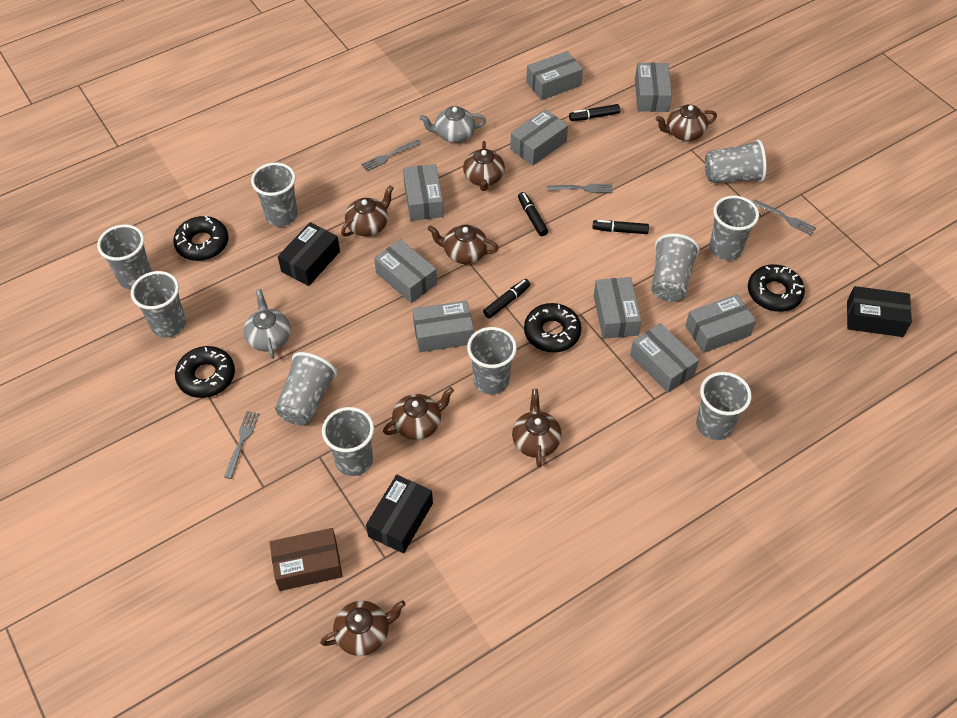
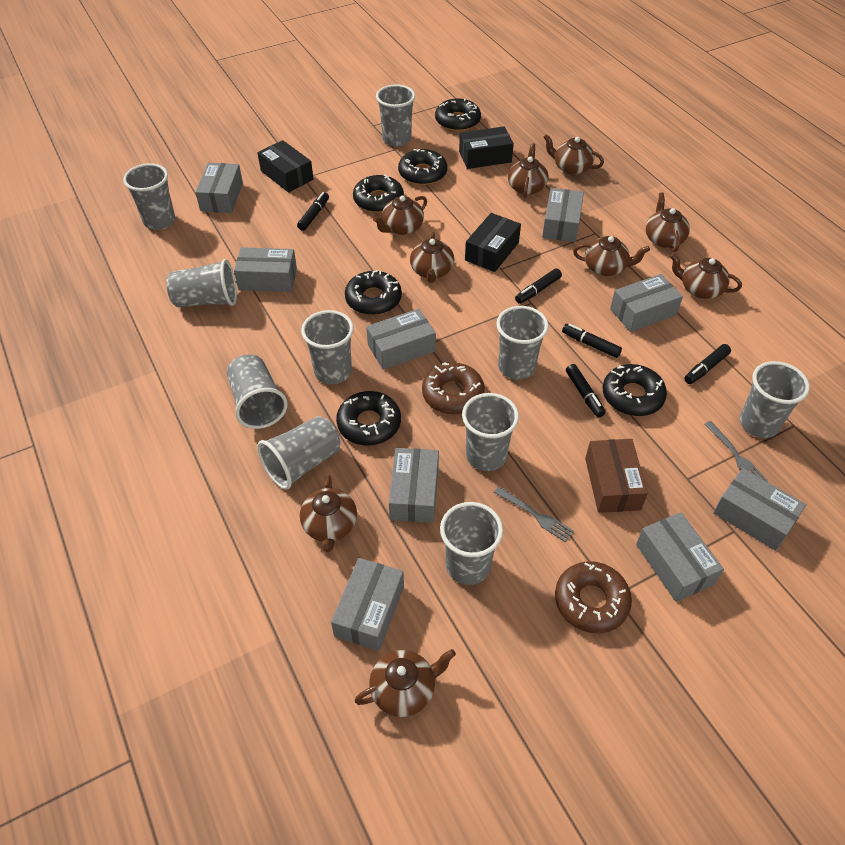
black donut: 4 -> 6
black marker: 4 -> 5
brown donut: 0 -> 2
brown teapot: 7 -> 9
grey fork: 4 -> 2
grey teapot: 2 -> 0

